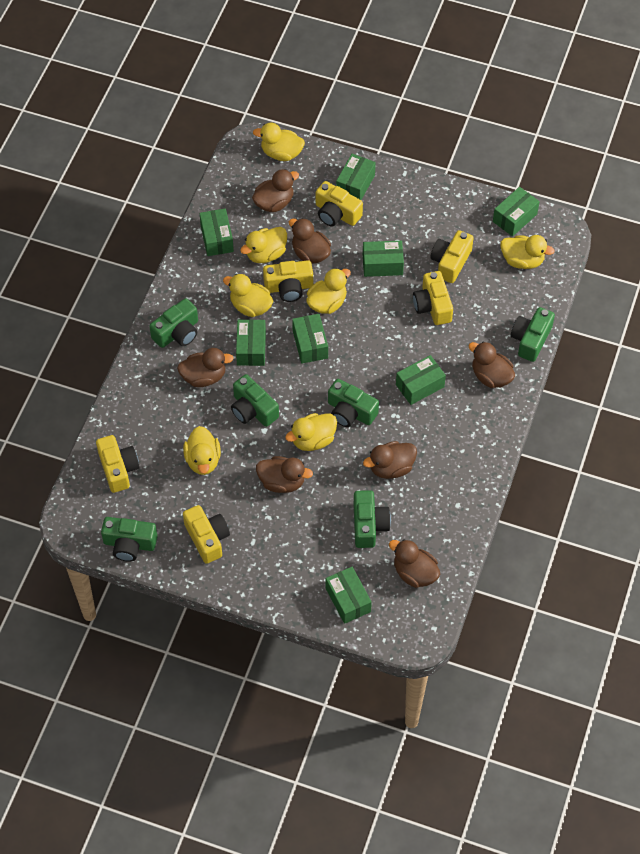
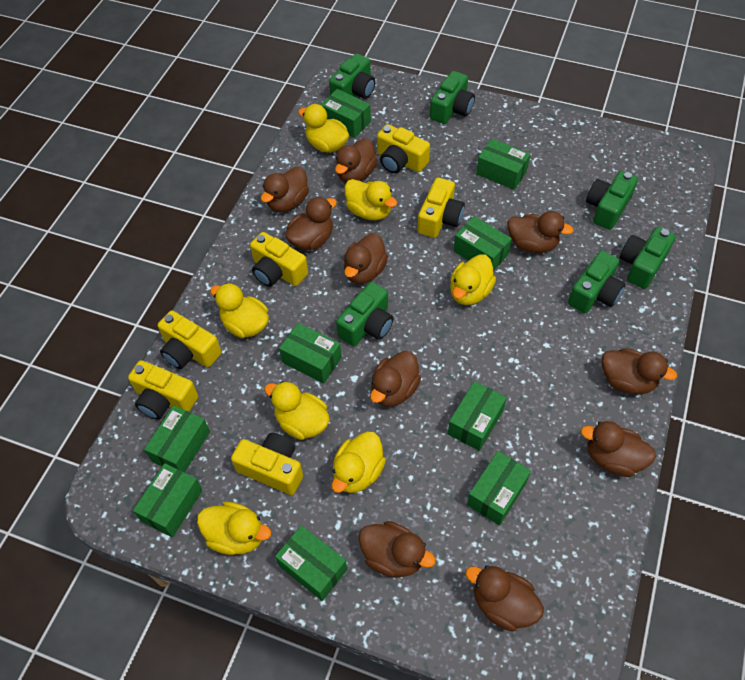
brown duck: 7 -> 10
green box: 8 -> 9

